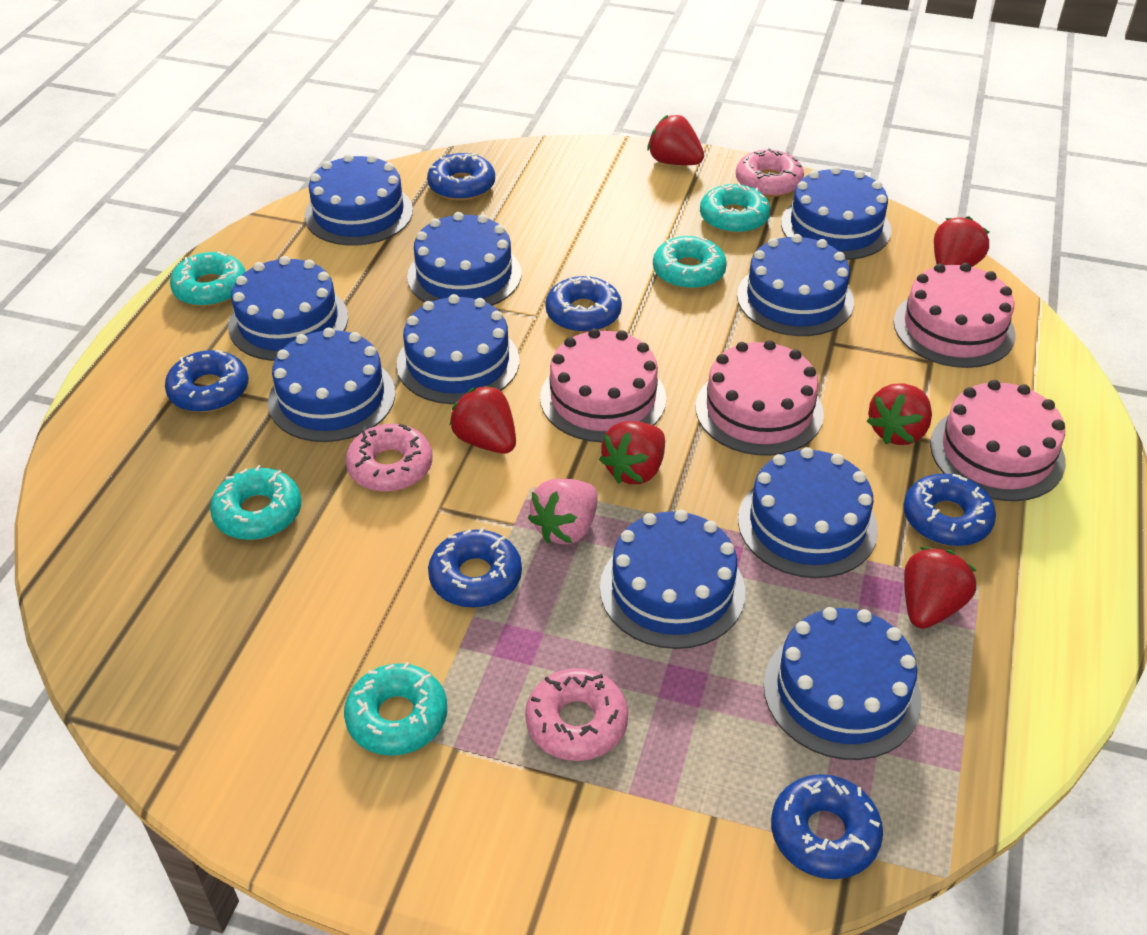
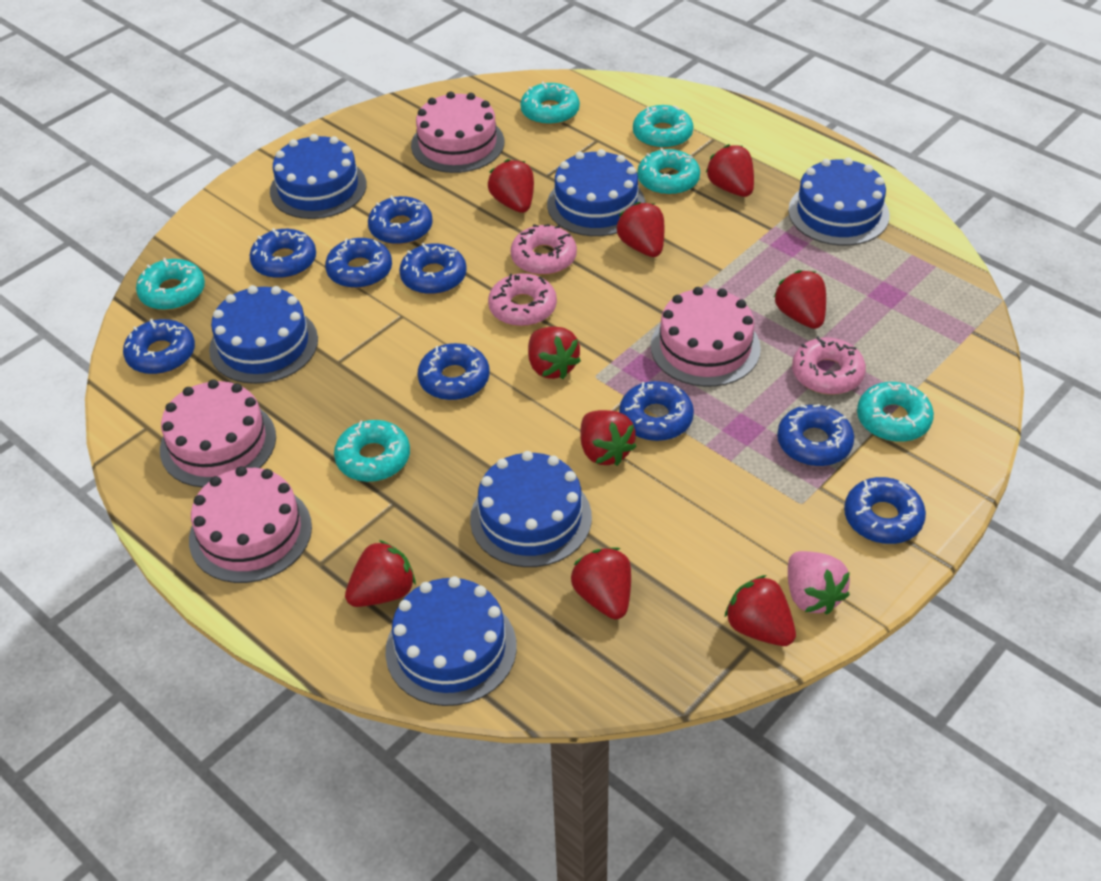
blue cake: 10 -> 6
blue donut: 6 -> 9
red strawberry: 6 -> 9
turquoise donut: 5 -> 6

